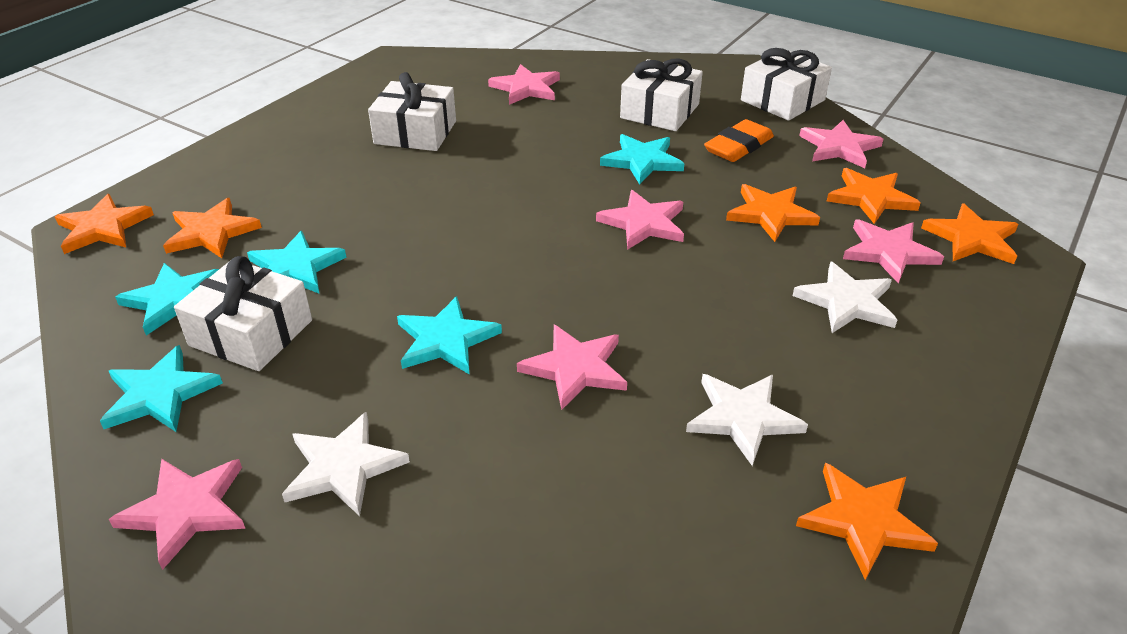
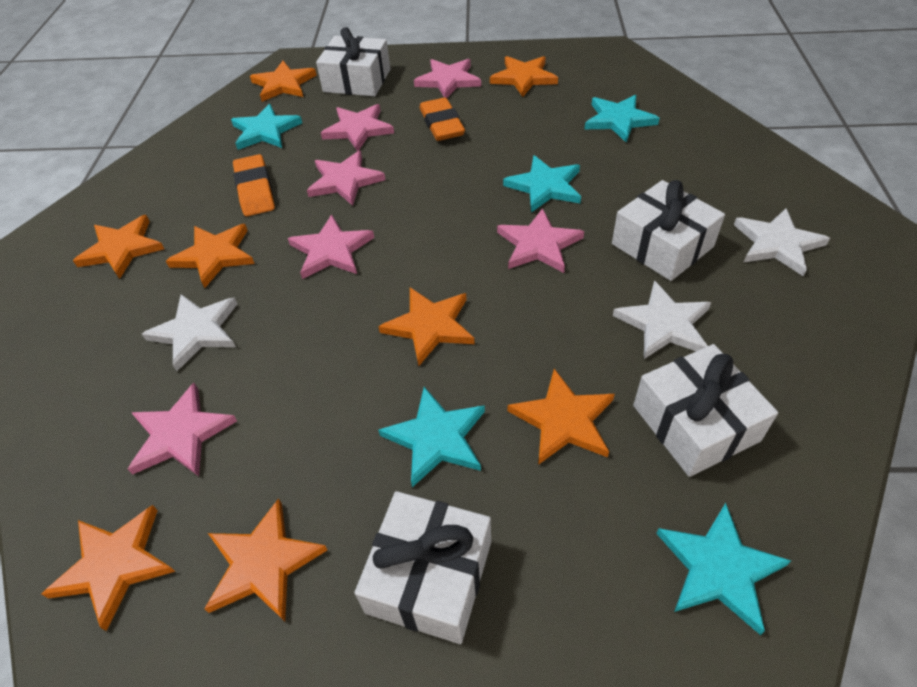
orange eraser: 1 -> 2
orange star: 6 -> 8

